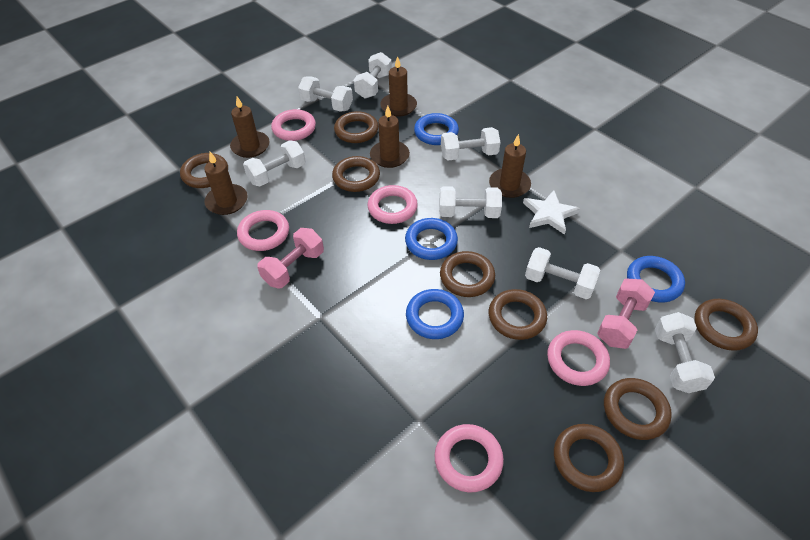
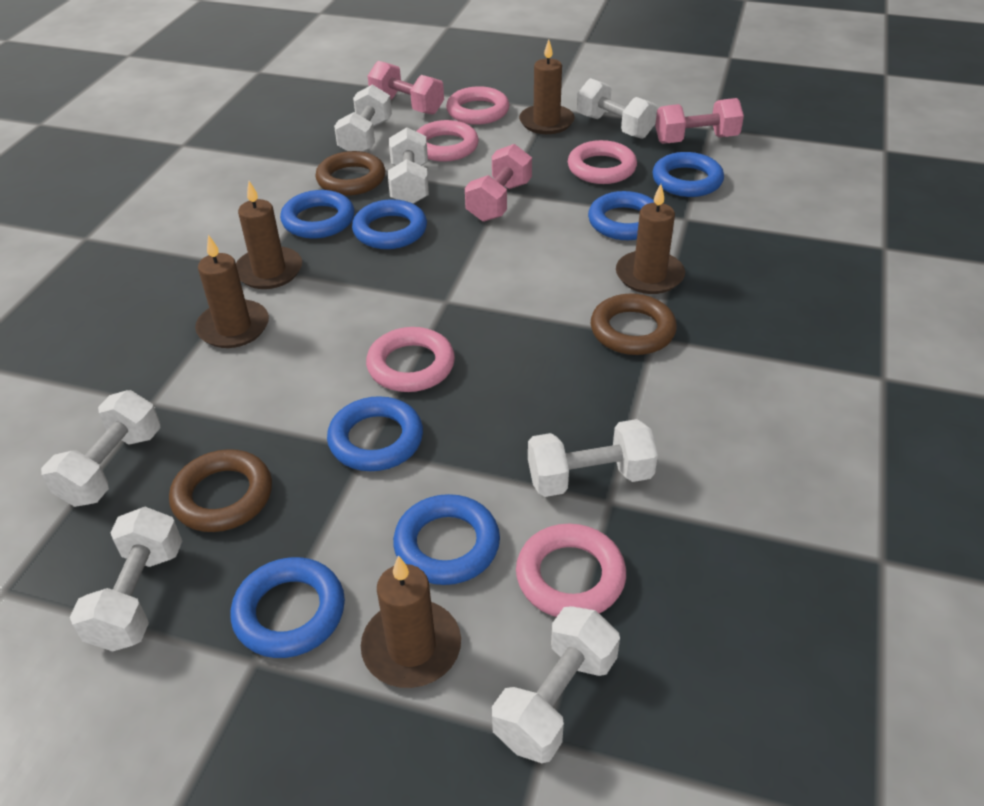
blue ring: 4 -> 7
brown ring: 8 -> 3
pink dumbbell: 2 -> 3
white star: 1 -> 0

